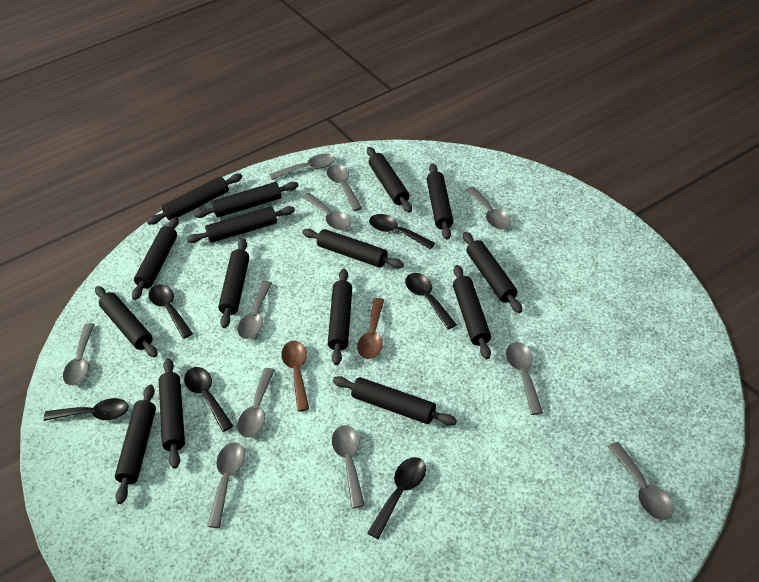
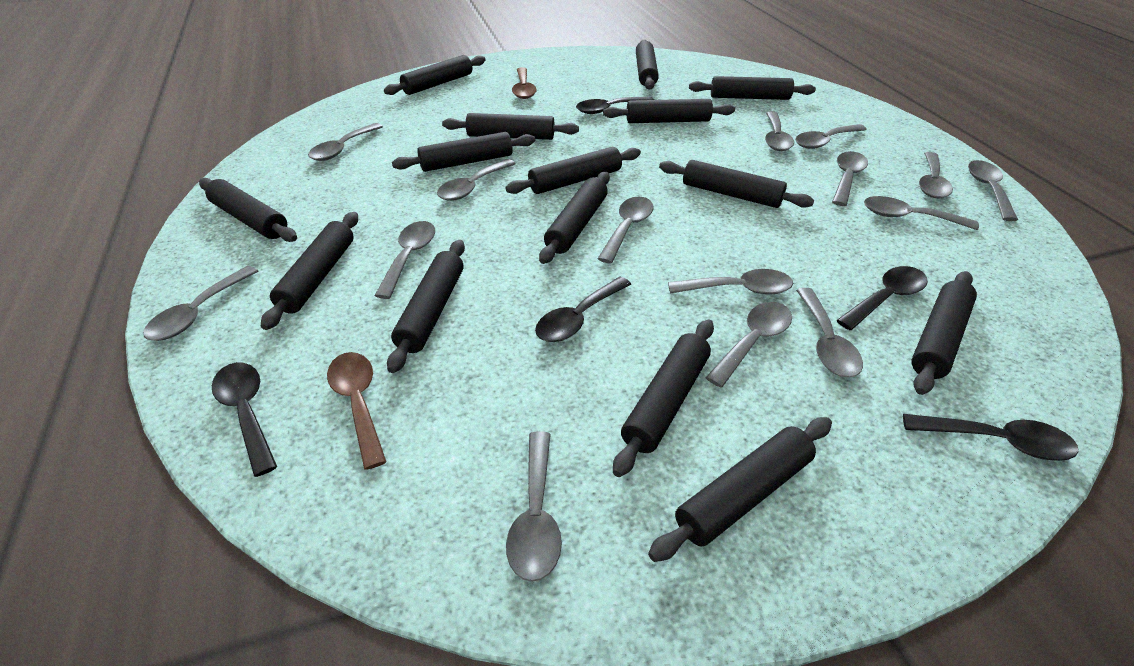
black spoon: 6 -> 5
grey spoon: 11 -> 15

